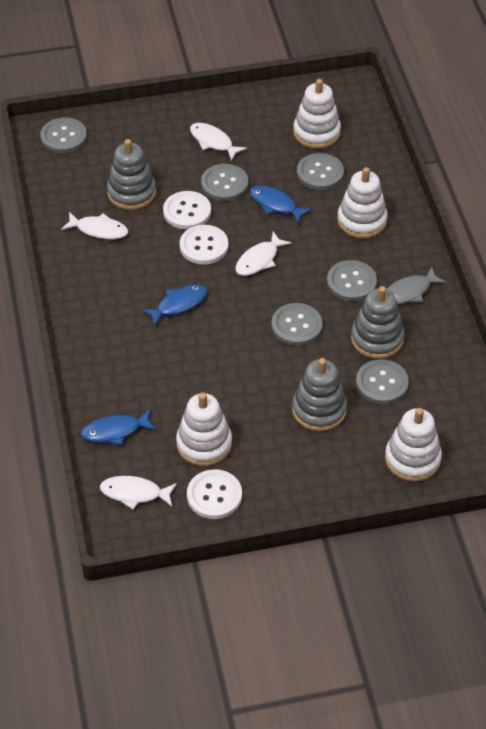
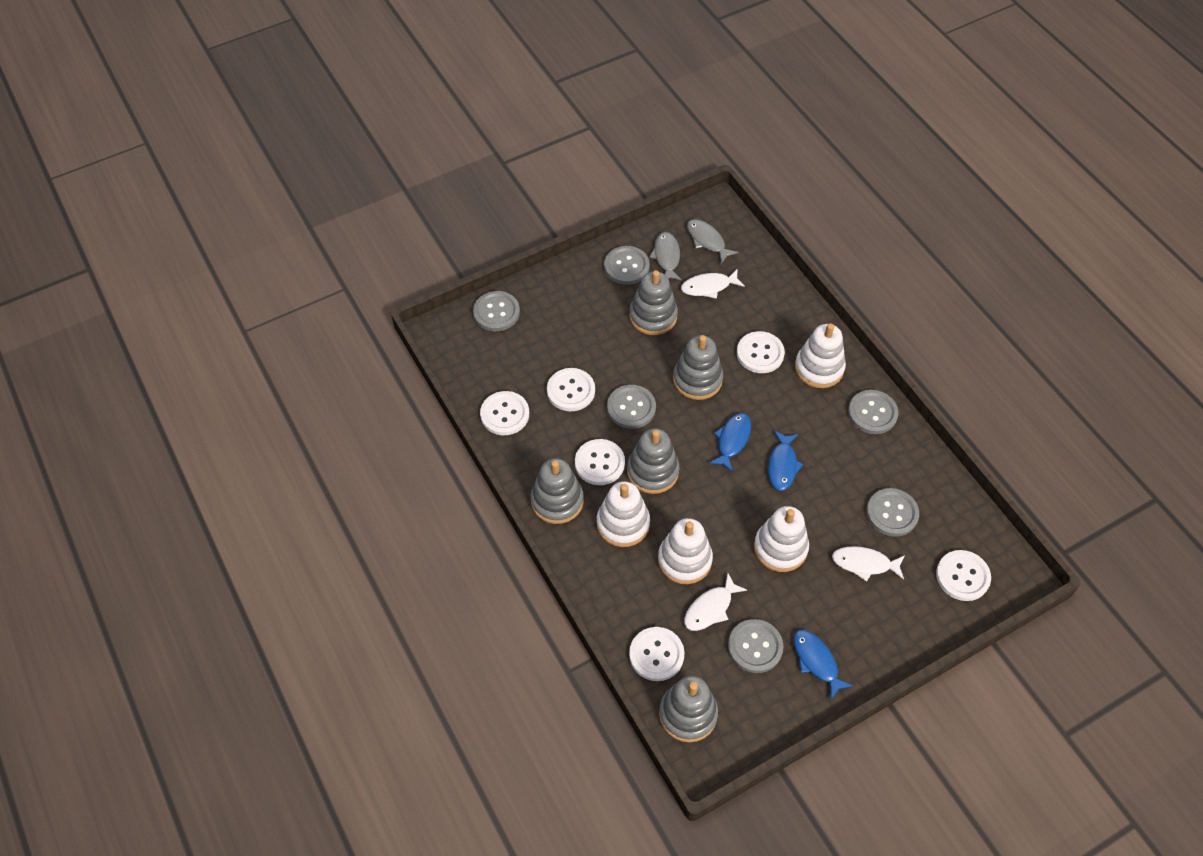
grey fish: 1 -> 2
grey stacking toy: 3 -> 5
white button: 3 -> 6
white fish: 4 -> 3

